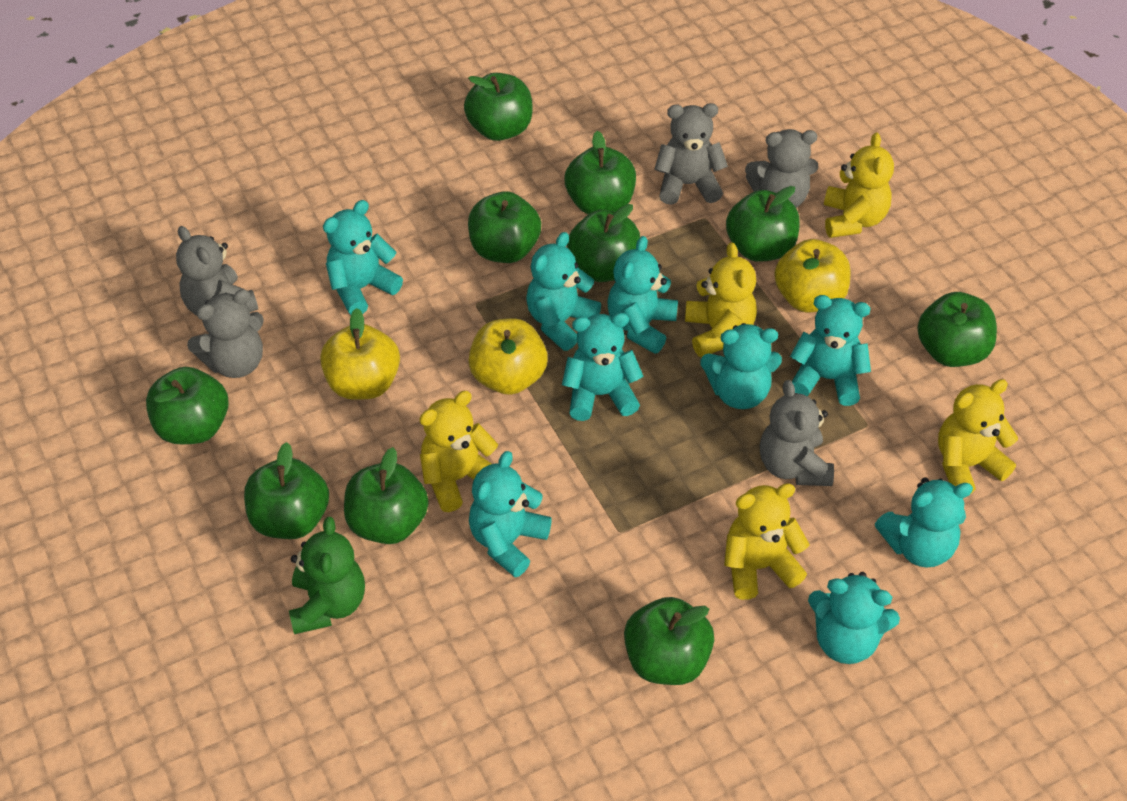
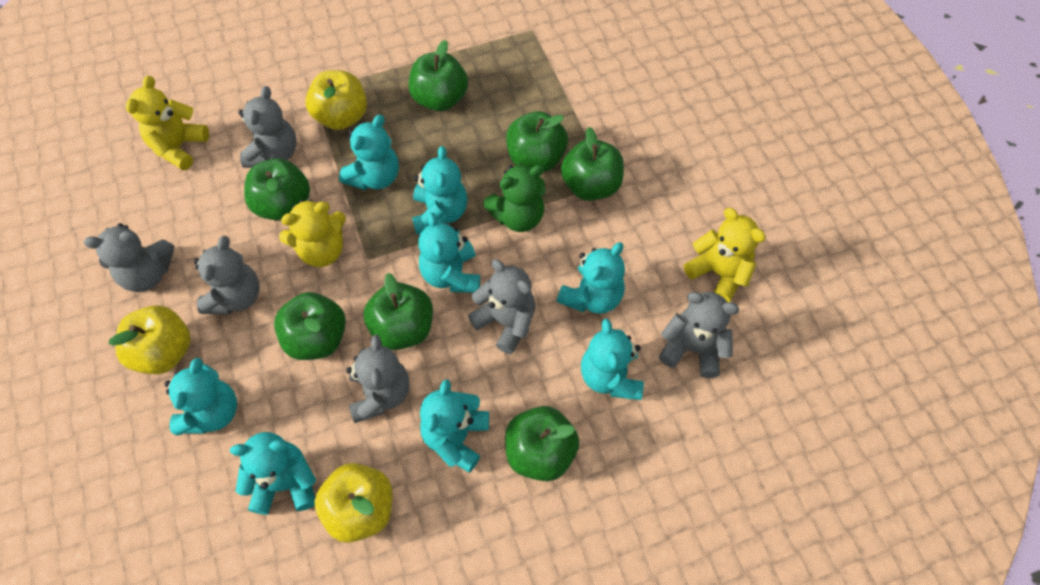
green apple: 10 -> 7
grey teddy bear: 5 -> 6
turquoise teddy bear: 9 -> 8
yellow teddy bear: 5 -> 3

